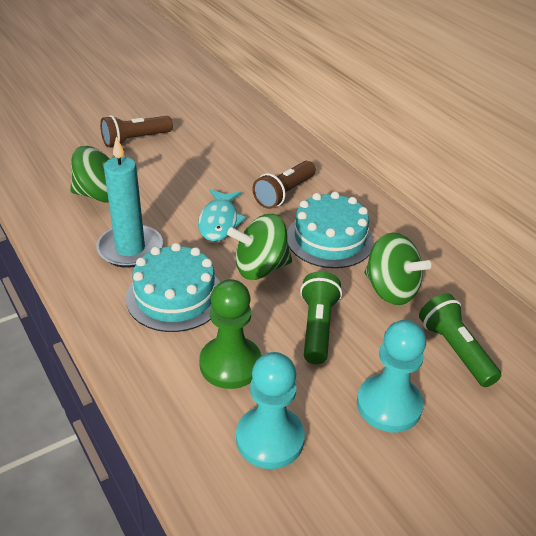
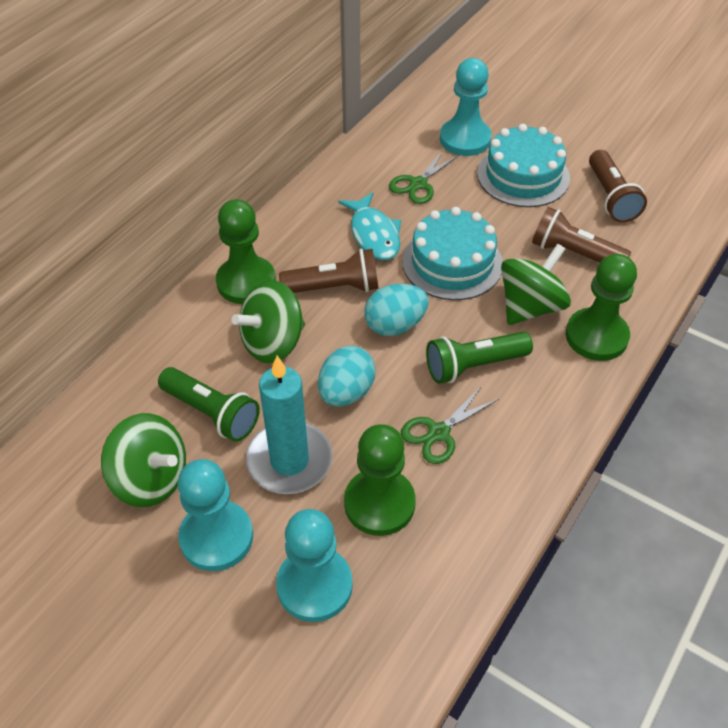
brown flashlight: 2 -> 3
green pawn: 1 -> 3
green scissors: 0 -> 2
turquoise egg: 0 -> 2
turquoise pawn: 2 -> 3

